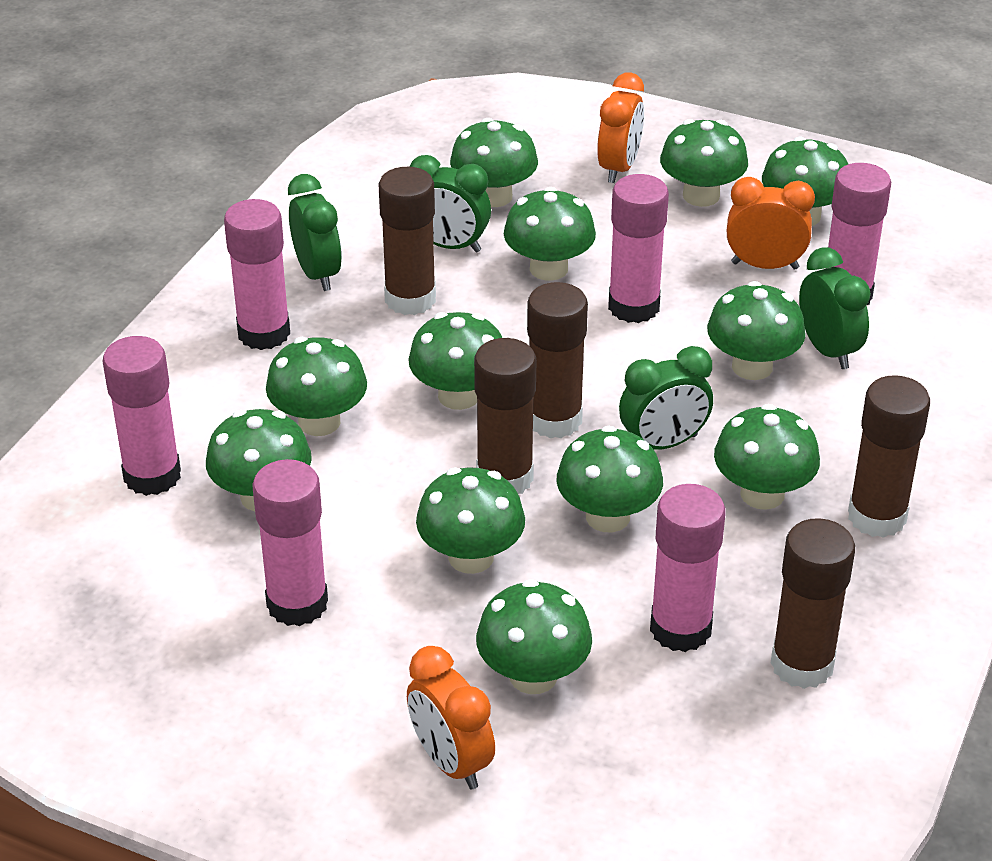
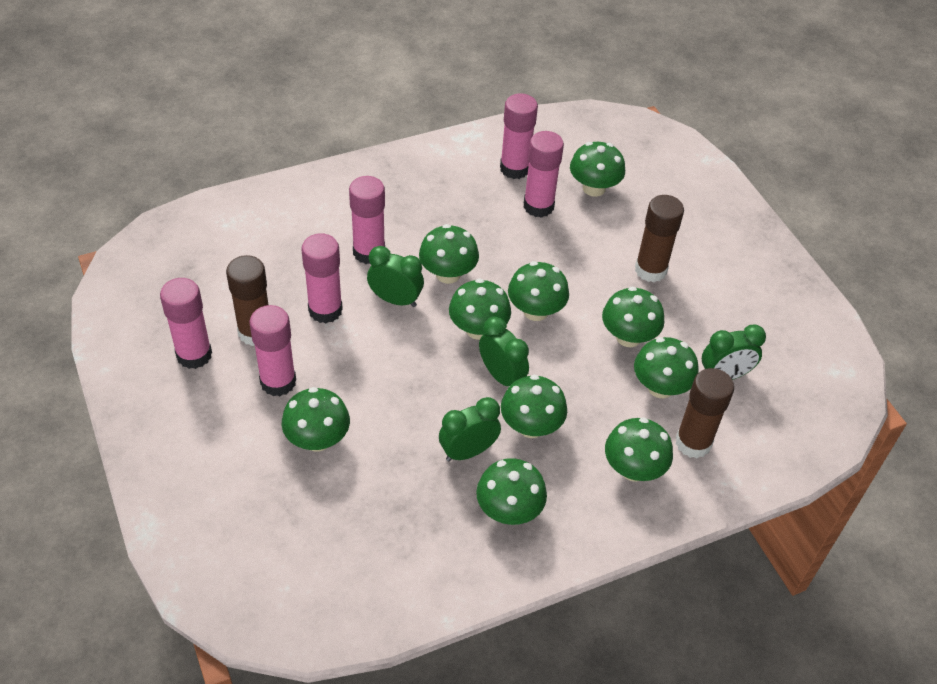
brown glue stick: 5 -> 3
green mushroom: 12 -> 10
orange clock: 3 -> 0

